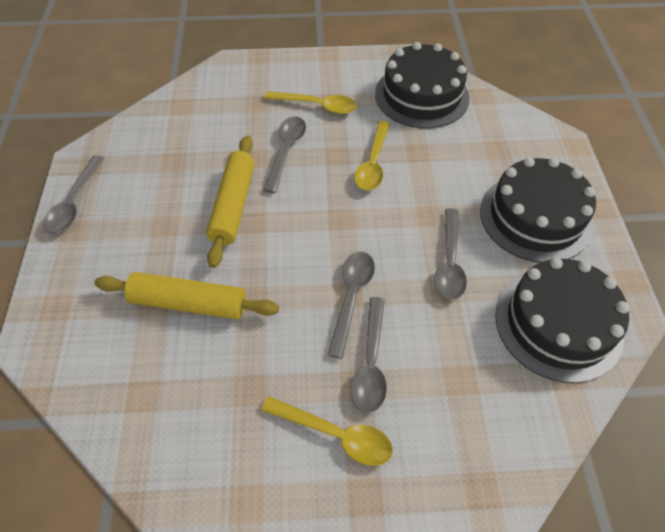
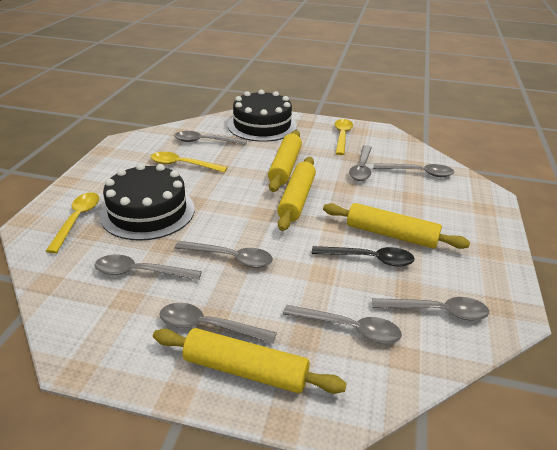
black cake: 3 -> 2
black spoon: 0 -> 1
grey spoon: 5 -> 8
yellow rolling pin: 2 -> 4

